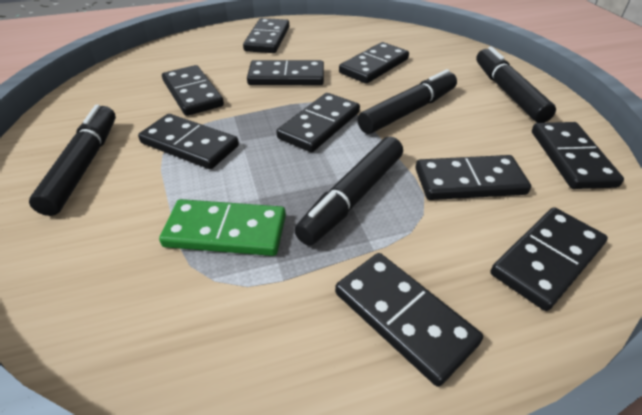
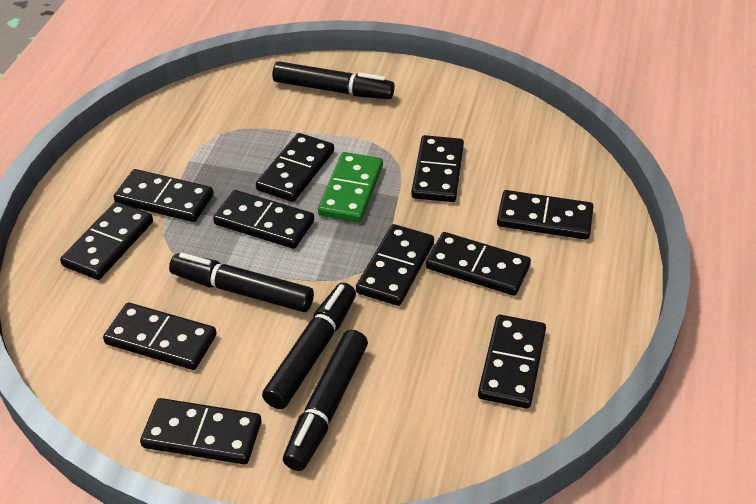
black domino: 10 -> 11

